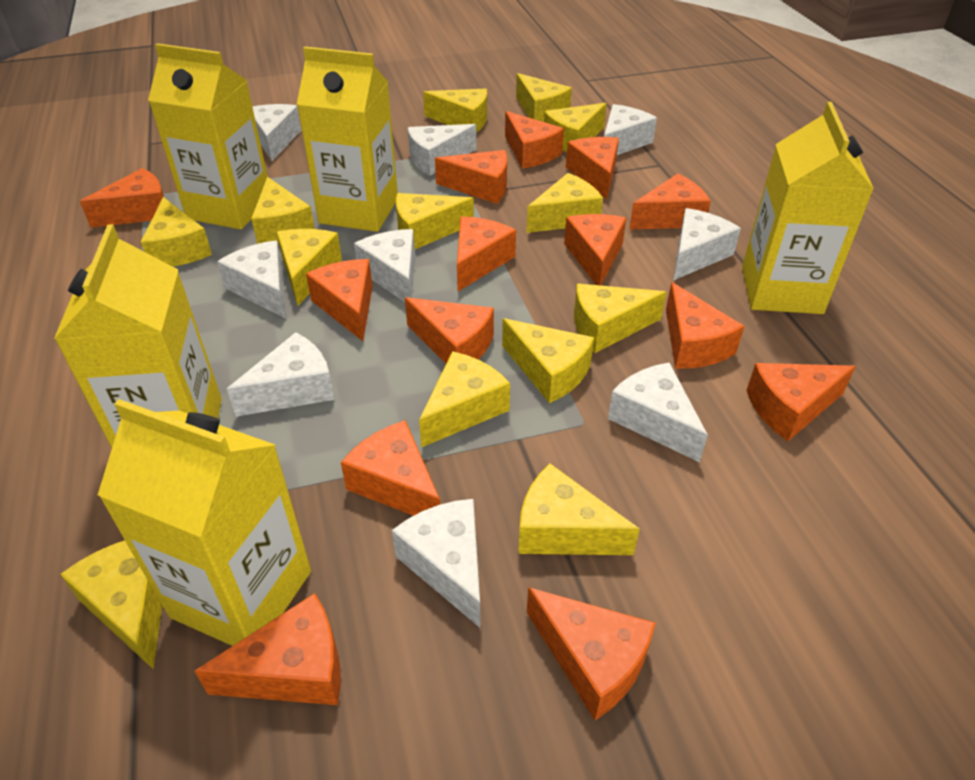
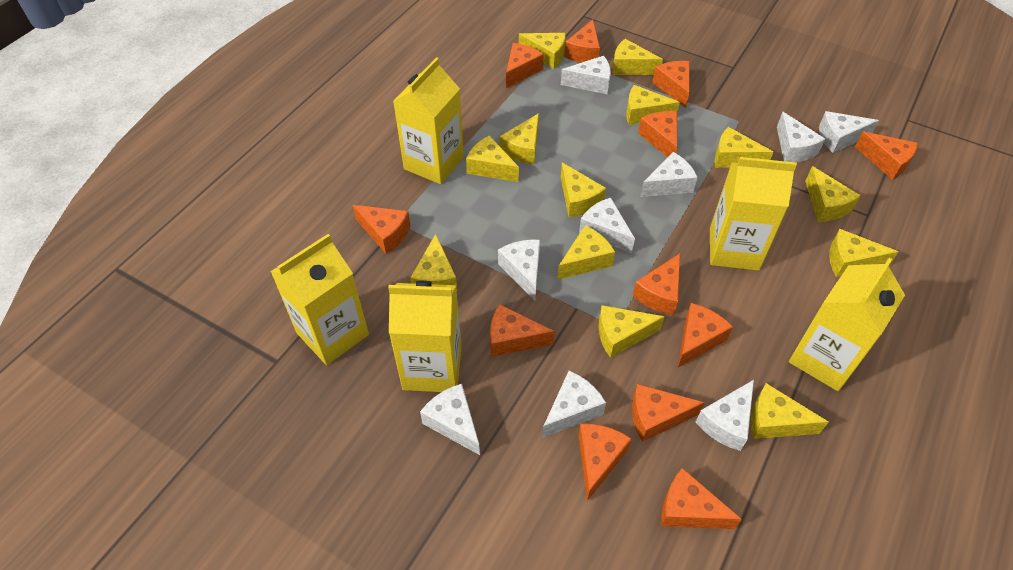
orange cheese: 14 -> 12

